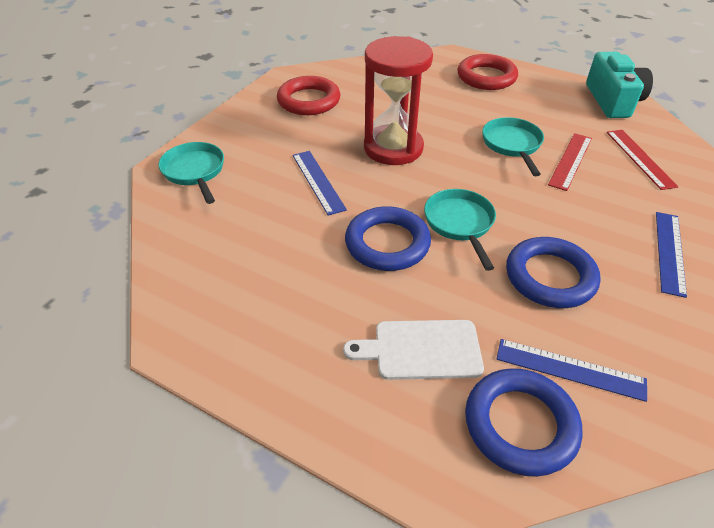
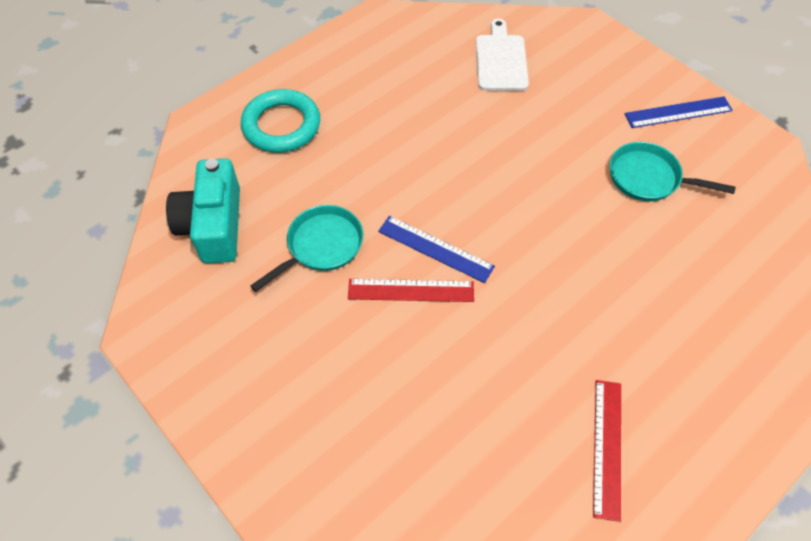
blue ring: 3 -> 0
blue ruler: 3 -> 2
red hourglass: 1 -> 0
red ring: 2 -> 0
turquoise pan: 3 -> 2
turquoise ring: 0 -> 1

